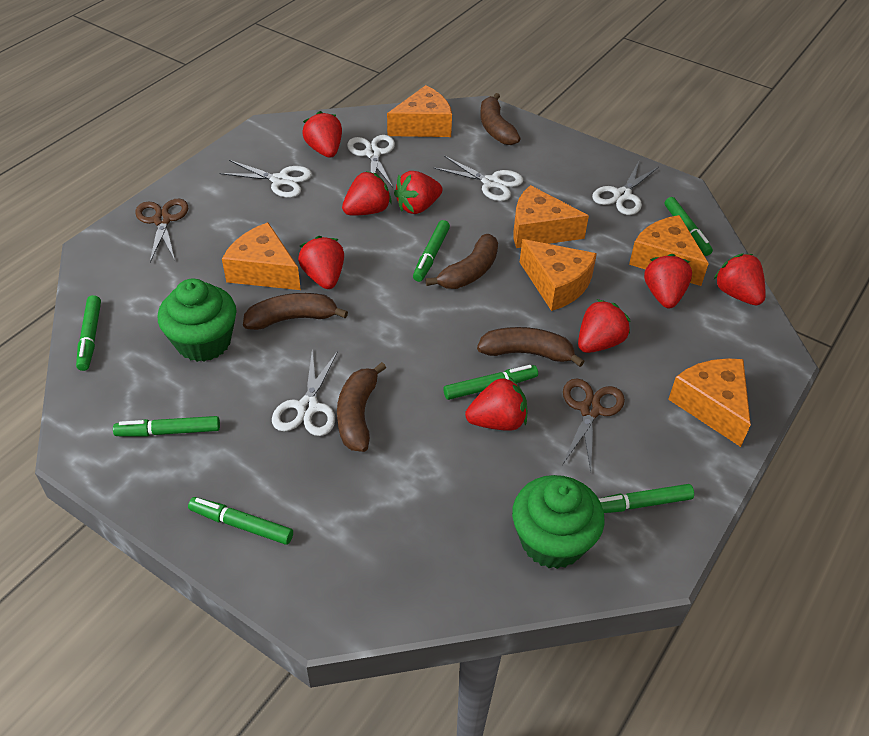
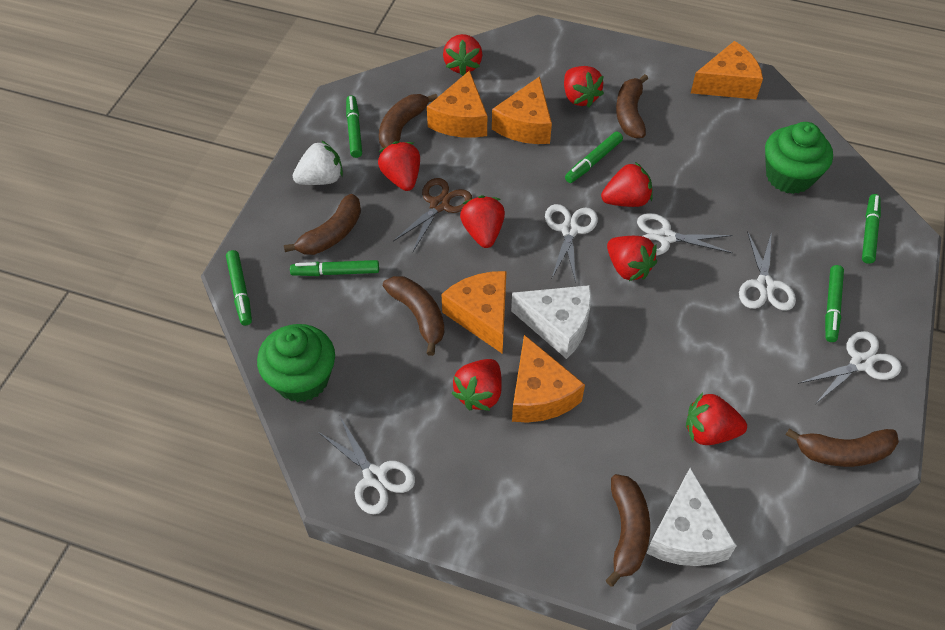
brown banana: 5 -> 6
brown scissors: 2 -> 1
green marker: 7 -> 6
orange cheese: 6 -> 5
white cheese: 0 -> 2
white strawberry: 0 -> 1

